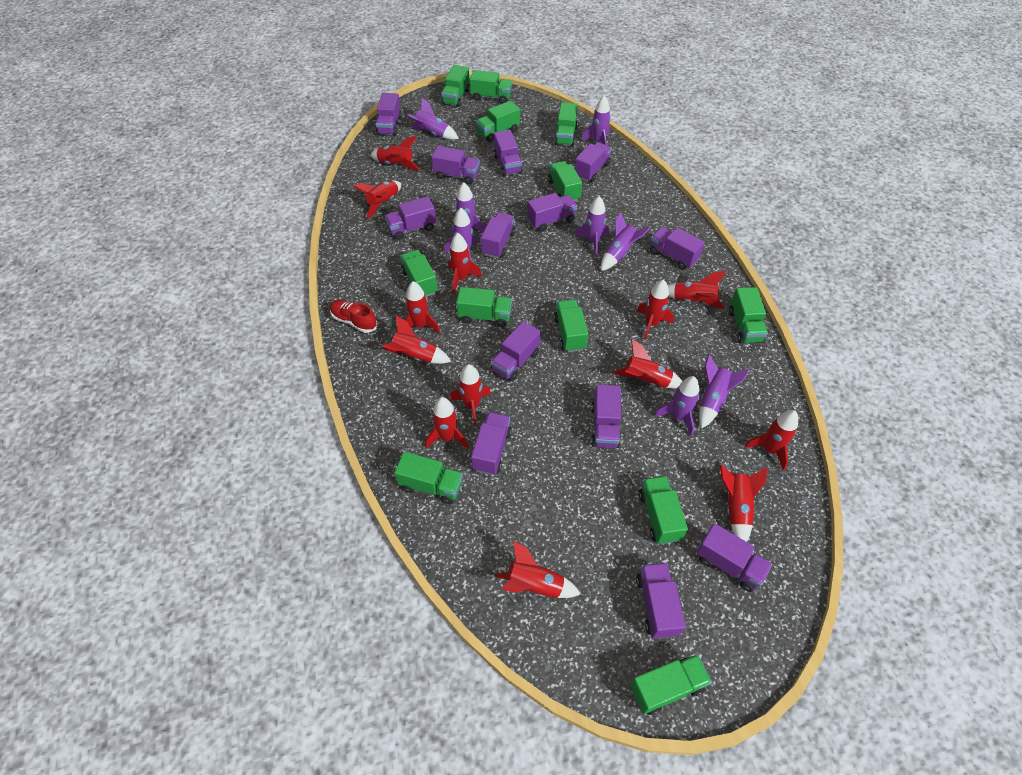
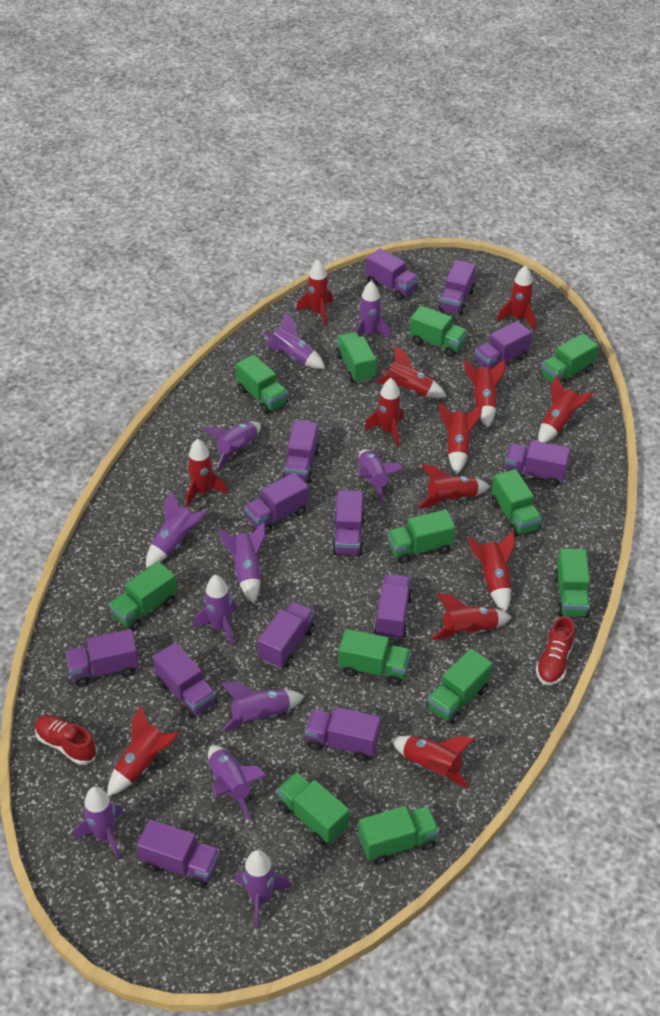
purple rocket: 8 -> 11
red shoe: 1 -> 2

